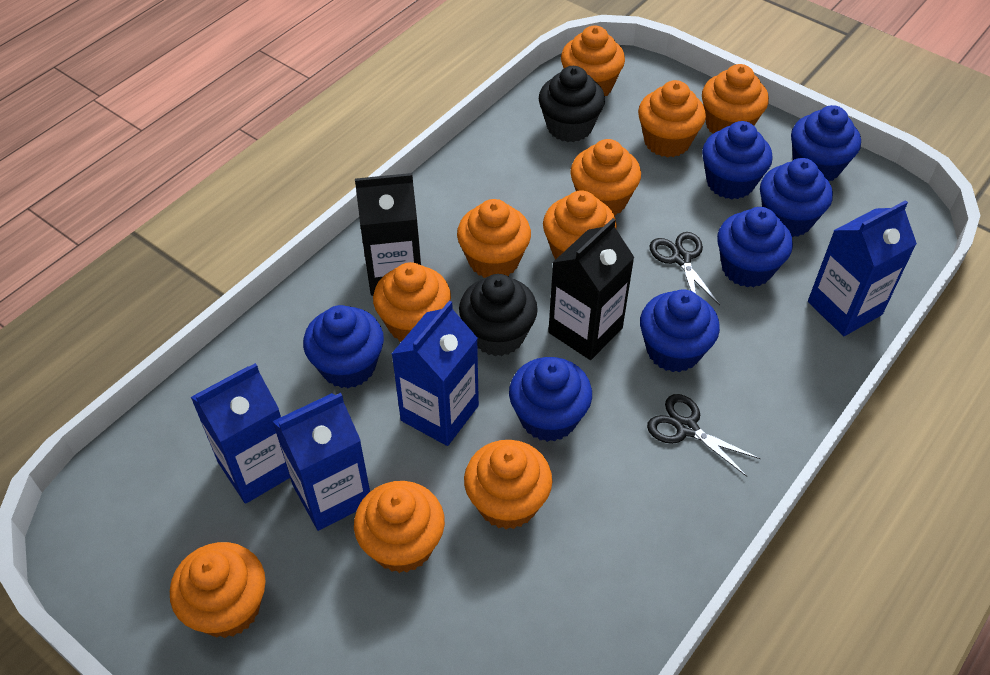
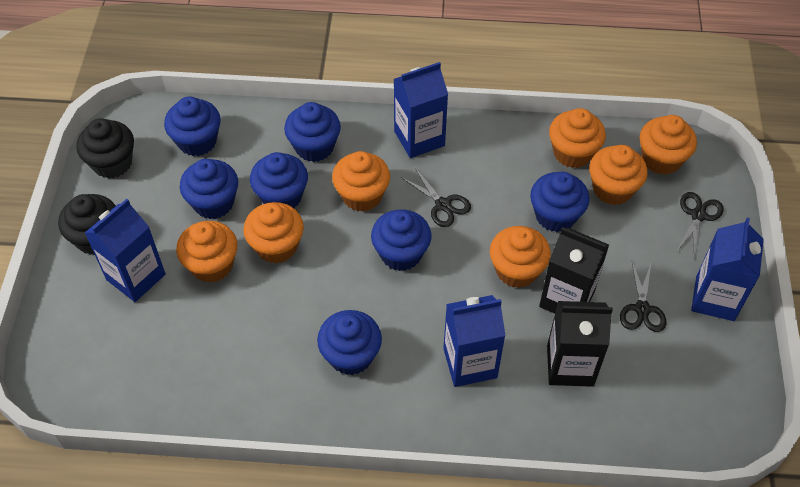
black scissors: 2 -> 3
orange cupcake: 10 -> 7

